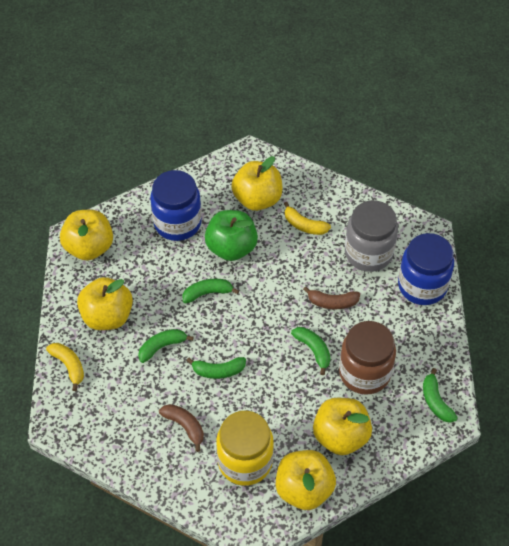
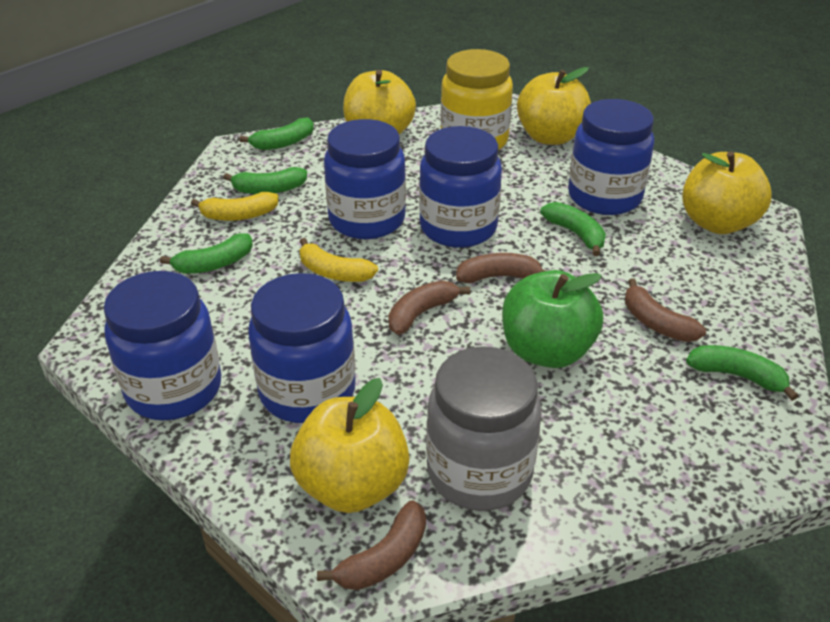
blue jar: 2 -> 5
brown banana: 2 -> 4
brown jar: 1 -> 0
yellow apple: 5 -> 4

